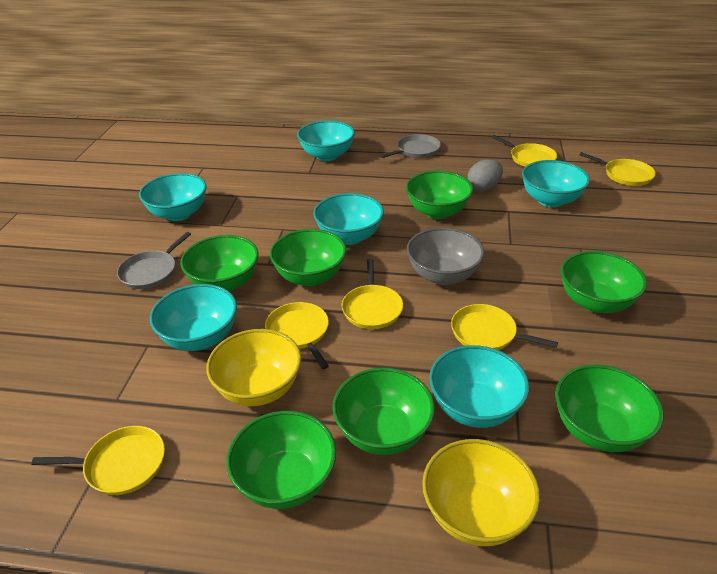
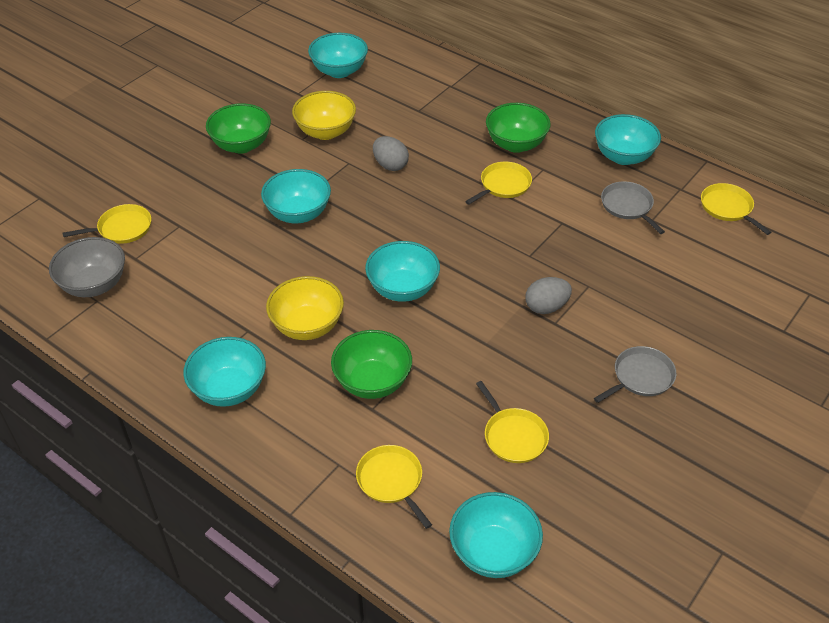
green bowl: 7 -> 3
grey egg: 1 -> 2
yellow pan: 6 -> 5

